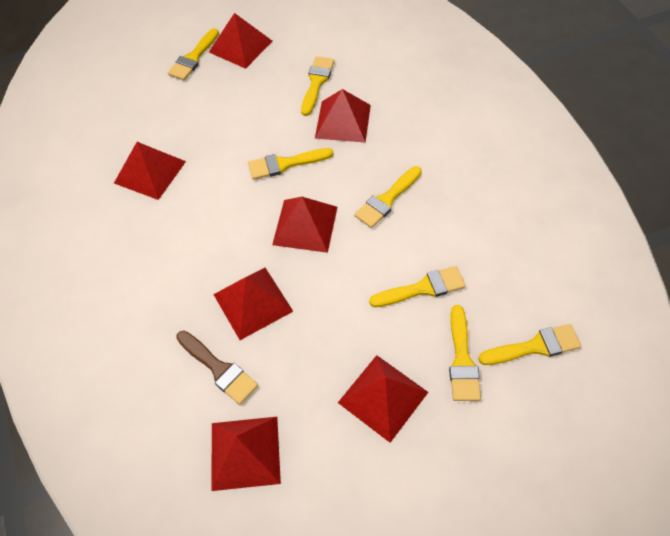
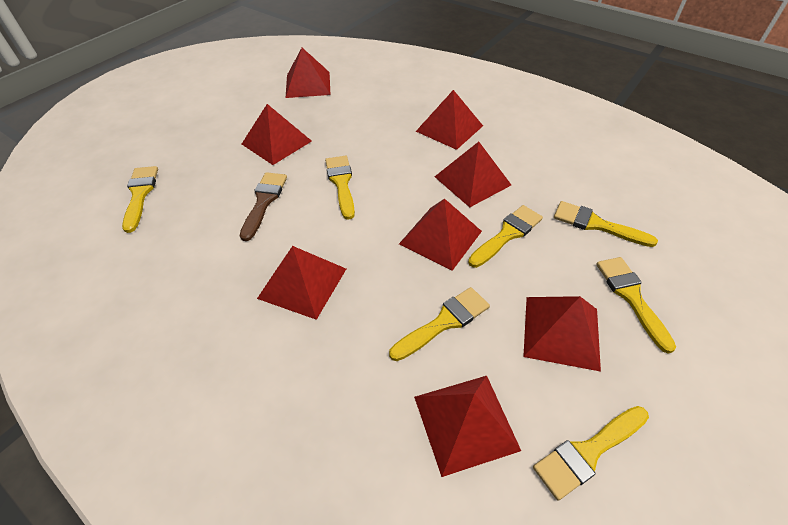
red pyramid: 7 -> 8

